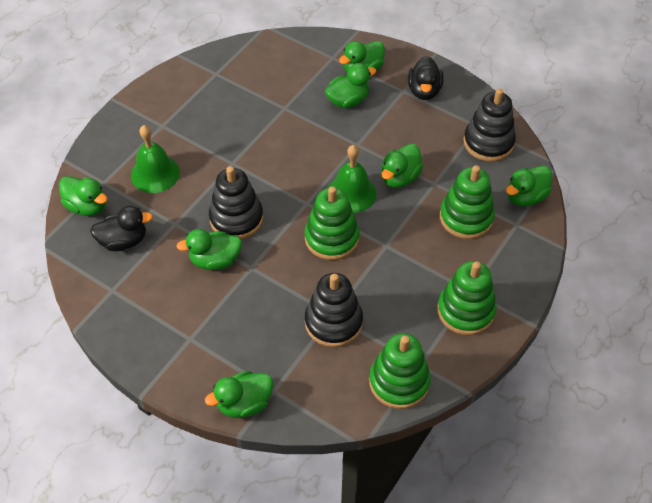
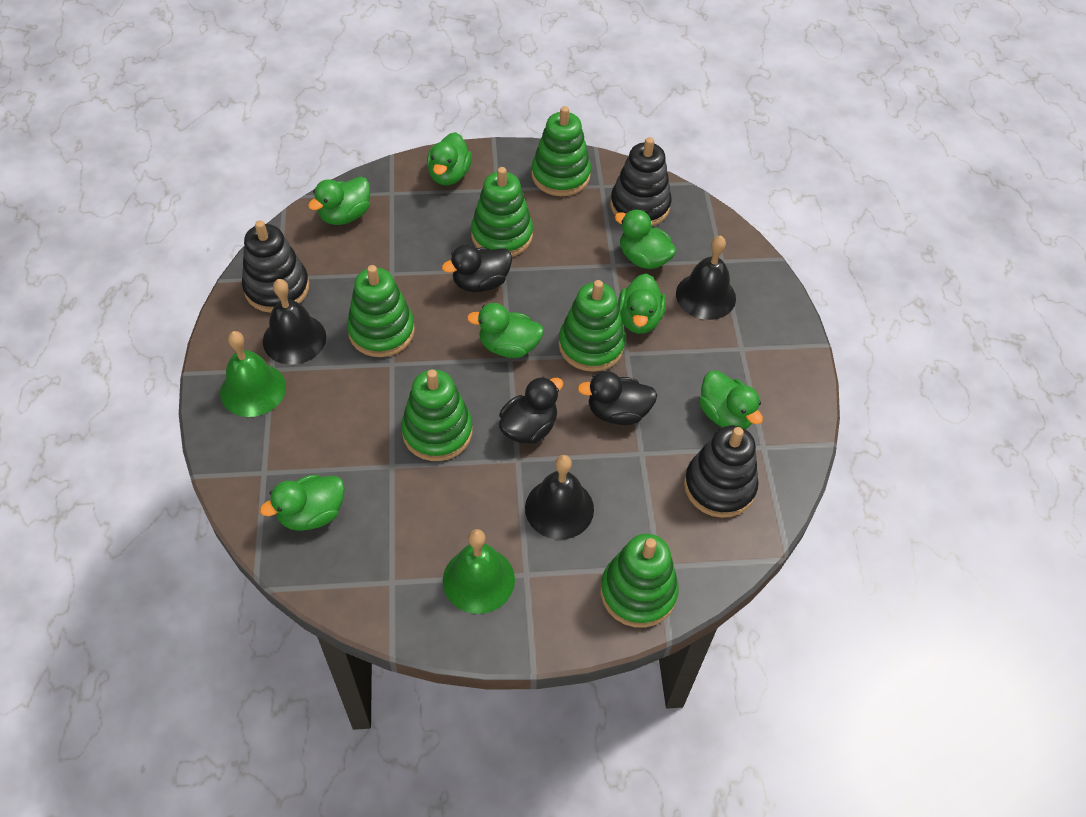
black bell: 0 -> 3
black duck: 2 -> 3
green stacking toy: 4 -> 6

